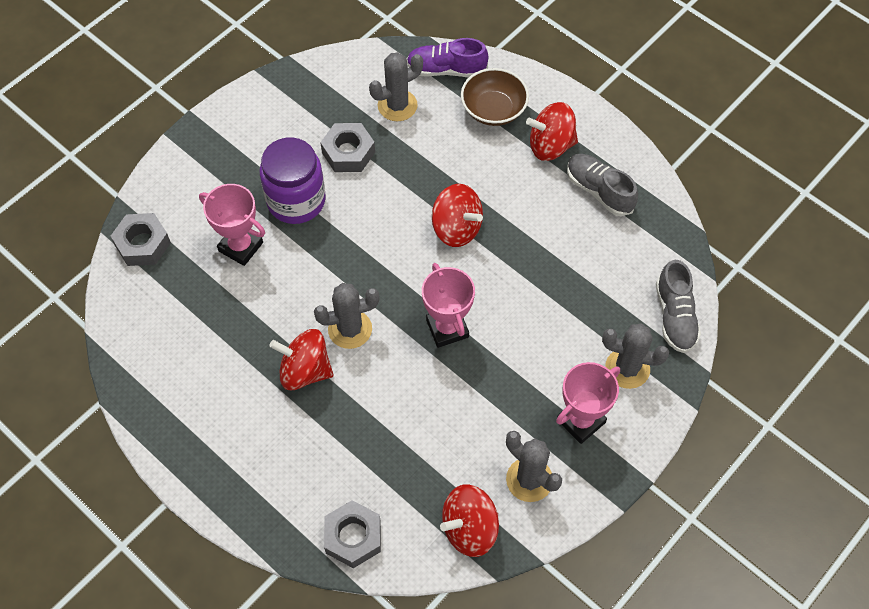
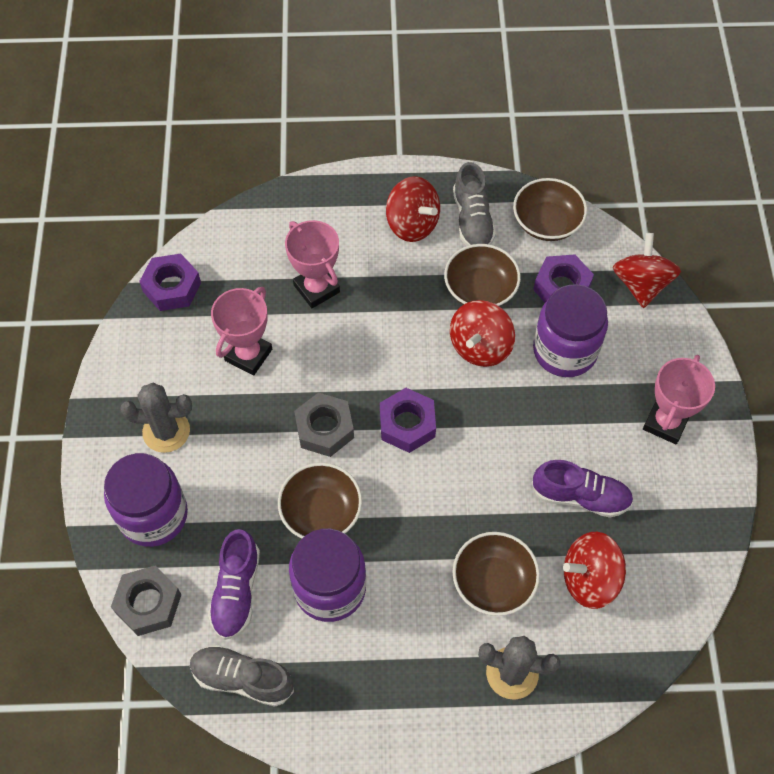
brown bowl: 1 -> 4
grey cactus: 4 -> 2
grey nut: 3 -> 2
purple jar: 1 -> 3
purple nut: 0 -> 3
purple shoe: 1 -> 2

